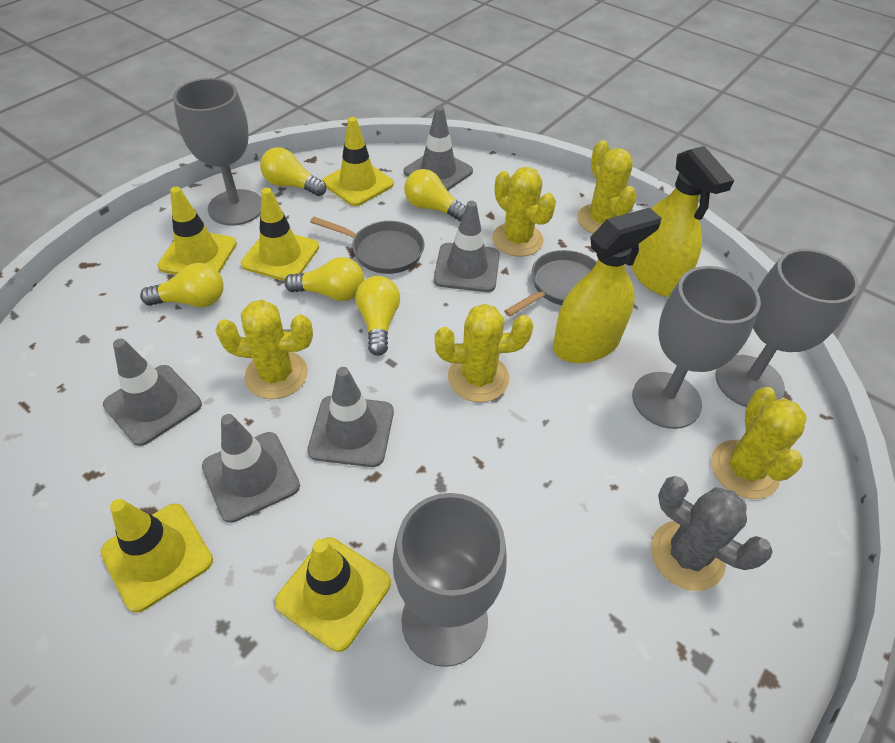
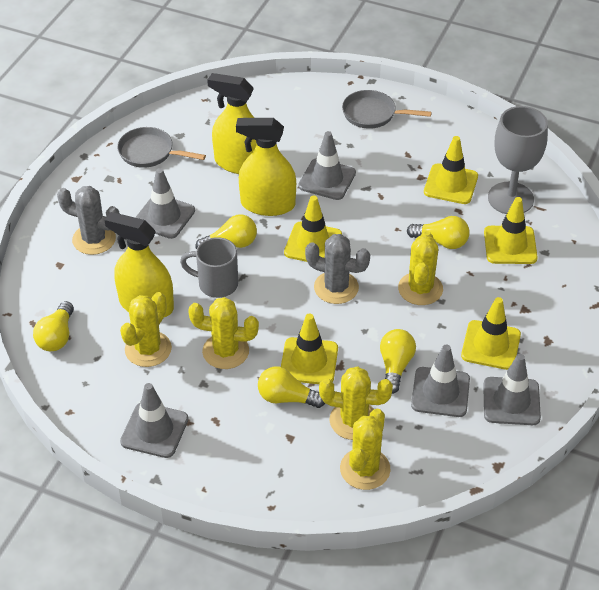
grey cactus: 1 -> 2
grey goblet: 4 -> 1
grey mug: 0 -> 1
yellow spray bottle: 2 -> 3

